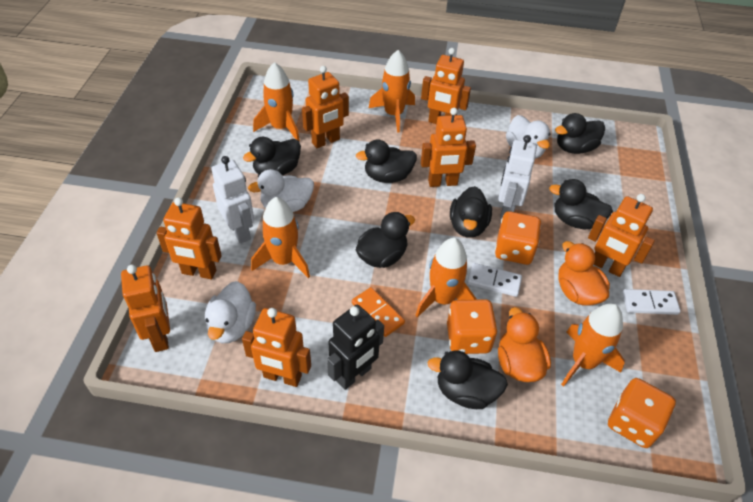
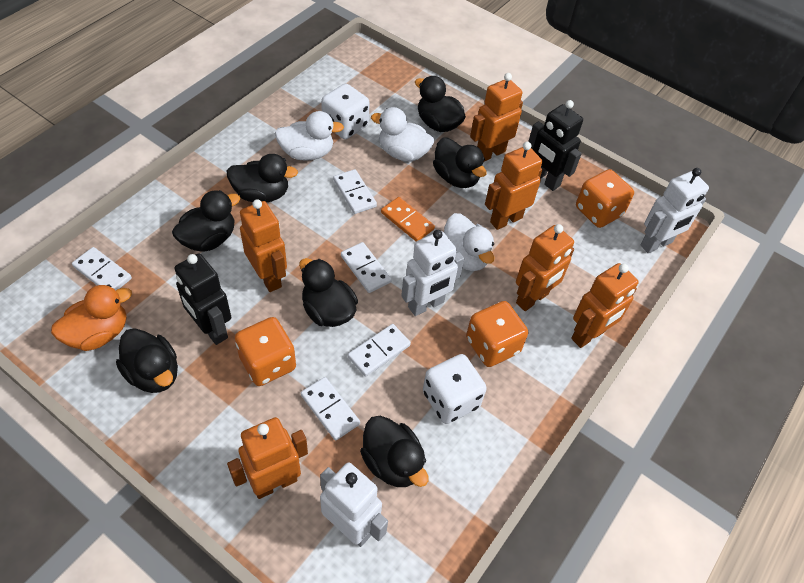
black robot: 1 -> 2
orange duck: 2 -> 1
orange robot: 7 -> 6
orange rocket: 5 -> 0
white dice: 0 -> 2
white domino: 2 -> 5
white robot: 2 -> 3

